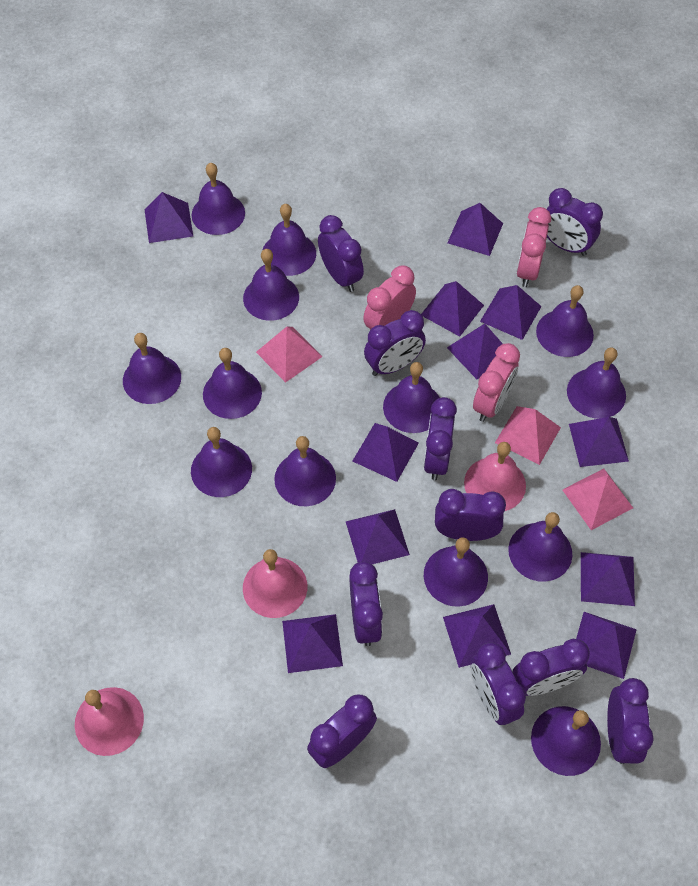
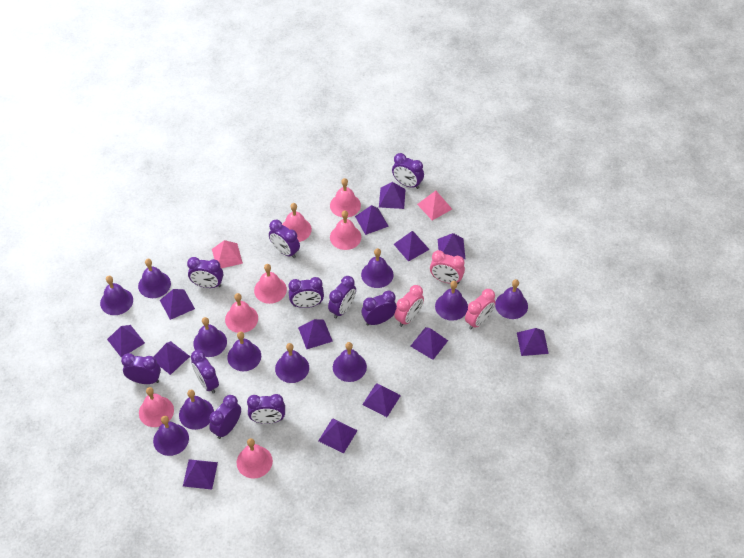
pink bell: 3 -> 7
pink pyramid: 3 -> 2
purple bell: 13 -> 11
purple pyramid: 12 -> 13

